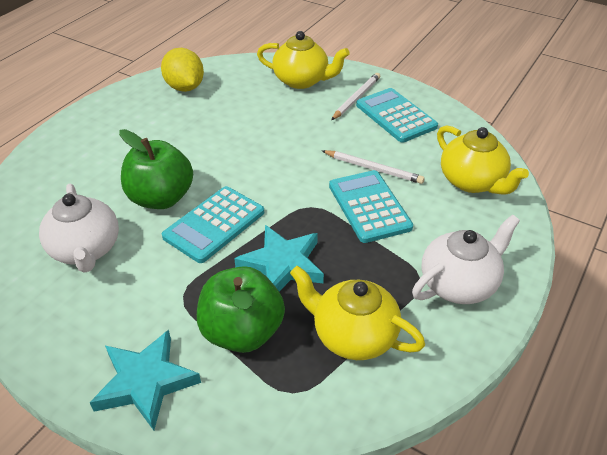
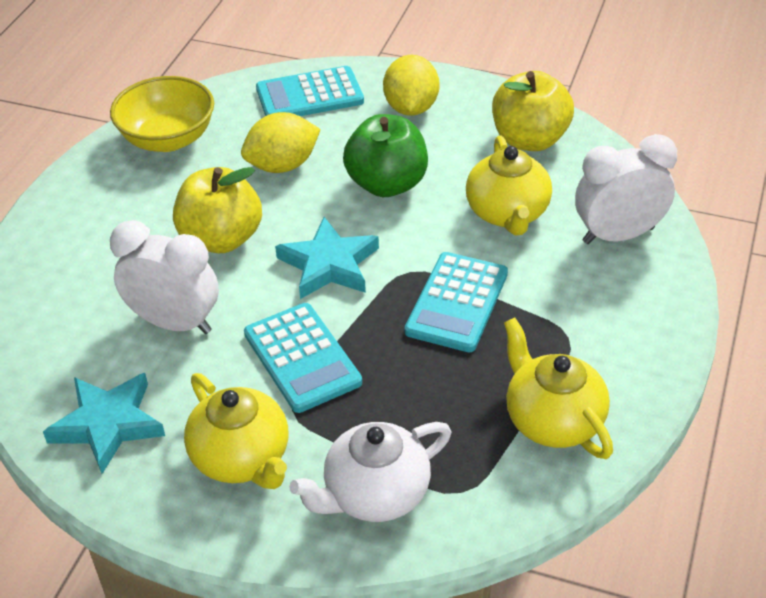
green apple: 2 -> 1
white clock: 0 -> 2
white pencil: 2 -> 0
white teapot: 2 -> 1
yellow apple: 0 -> 2
yellow bowl: 0 -> 1
yellow lemon: 1 -> 2

